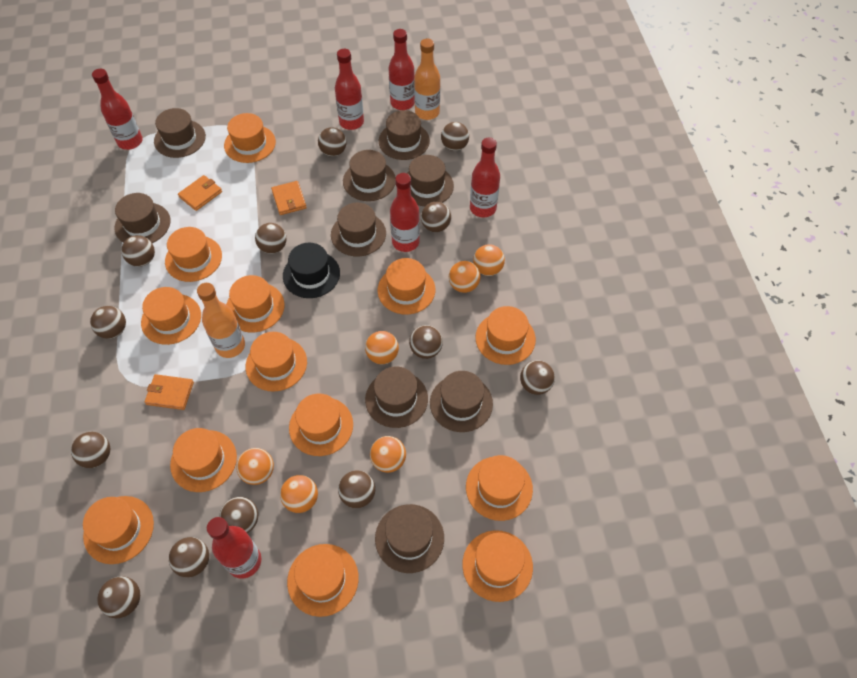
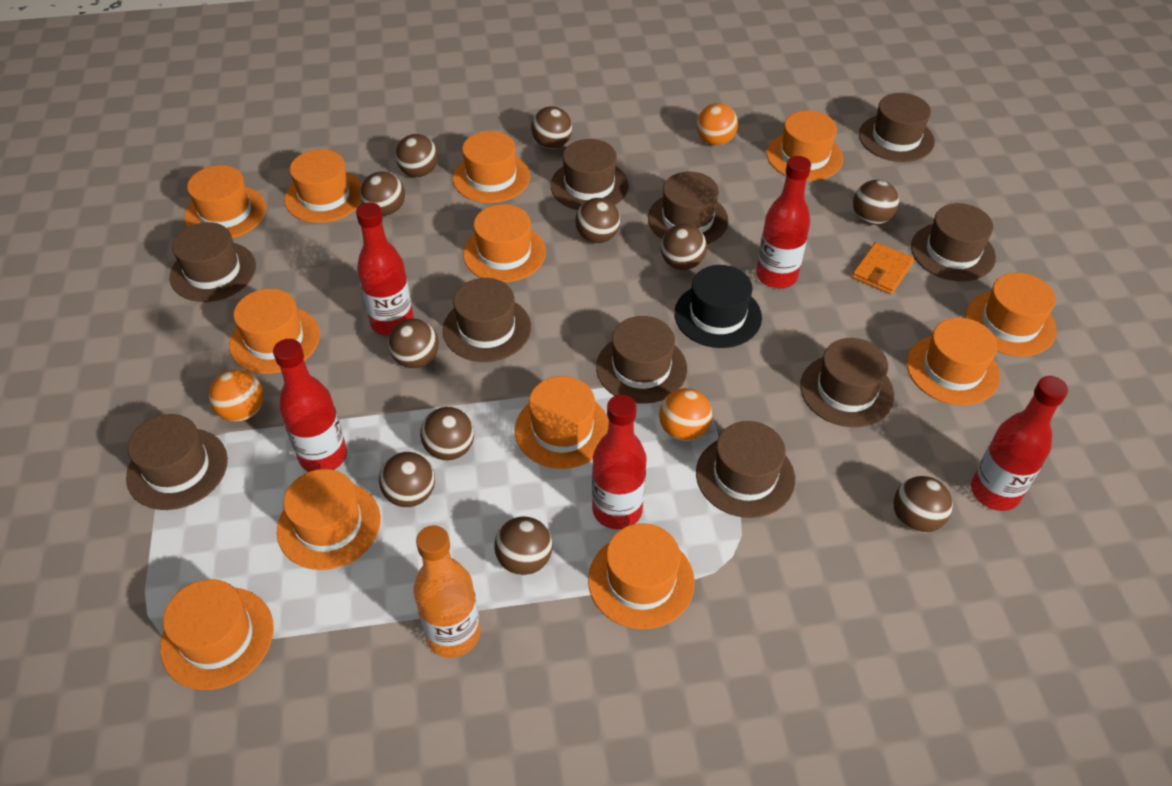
brown ball: 13 -> 11
brown hat: 9 -> 10
orange ball: 6 -> 3
orange bottle: 2 -> 1
orange hat: 13 -> 12
orange wallet: 3 -> 1
red bottle: 6 -> 5

